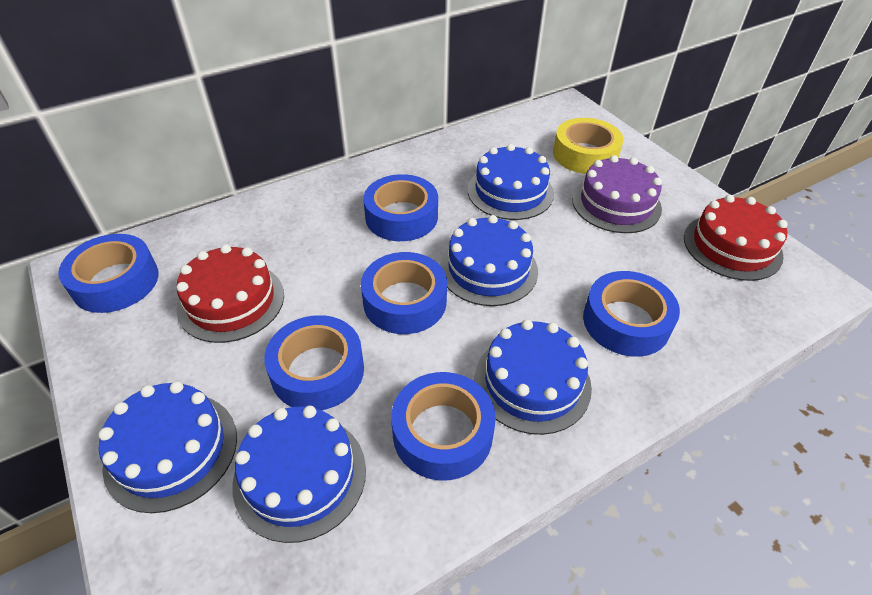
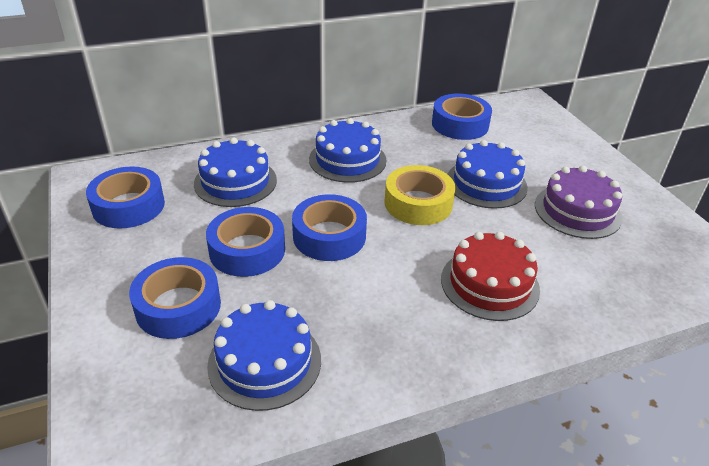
blue cake: 5 -> 4
blue tape: 6 -> 5
red cake: 2 -> 1

